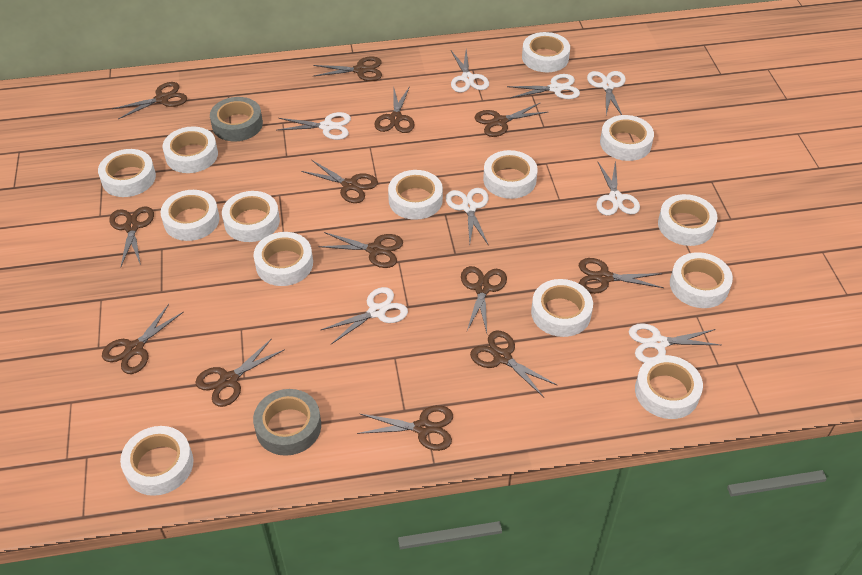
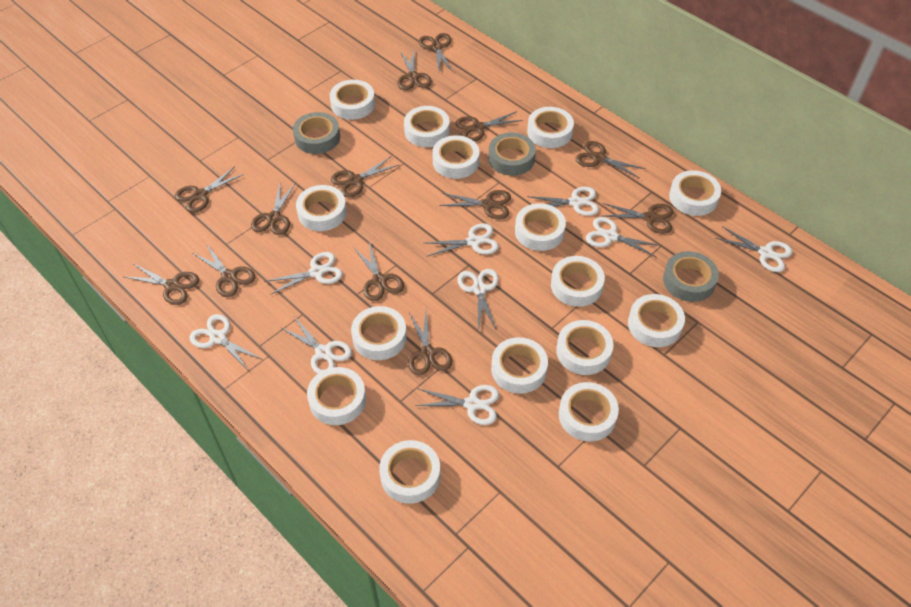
grey tape: 2 -> 3
white scissors: 8 -> 9
white tape: 14 -> 15

